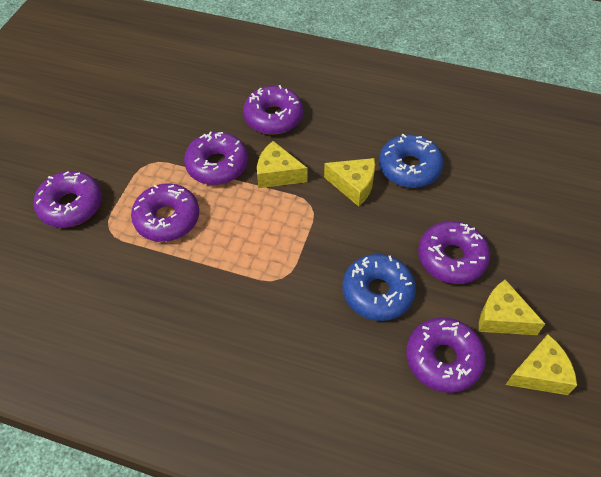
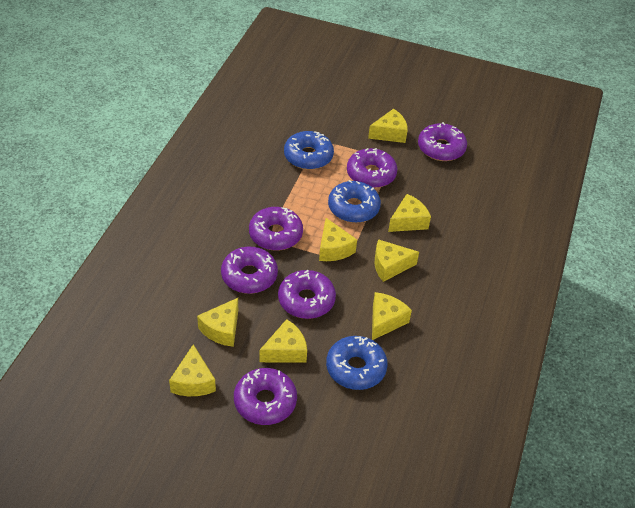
blue donut: 2 -> 3
yellow cheese: 4 -> 8

